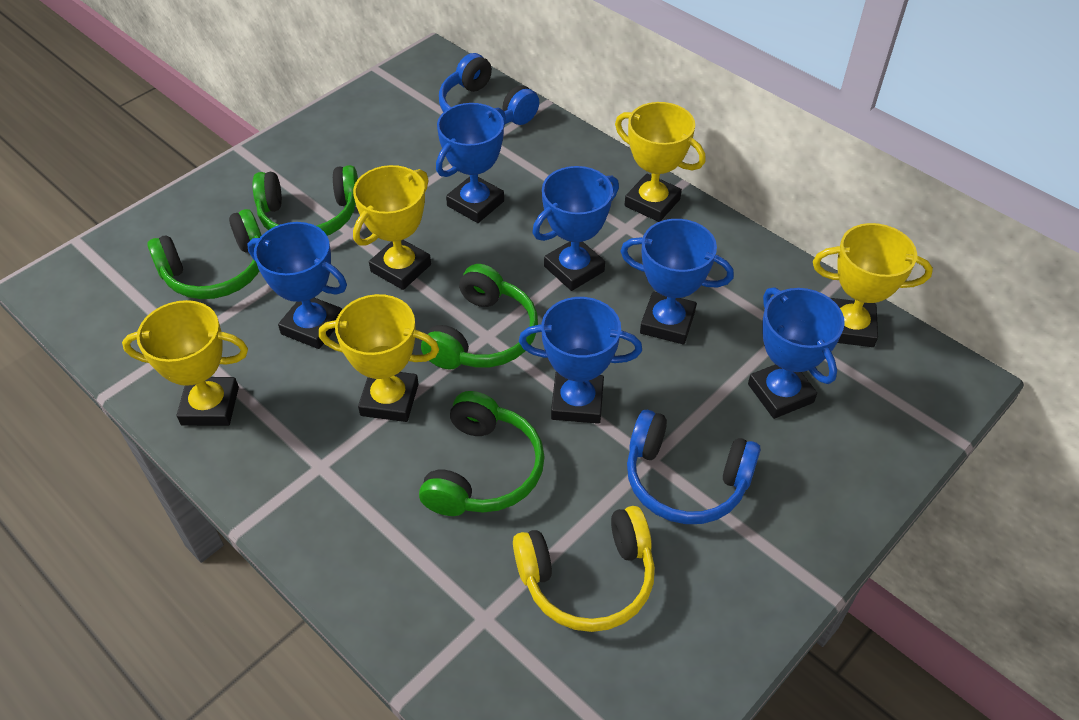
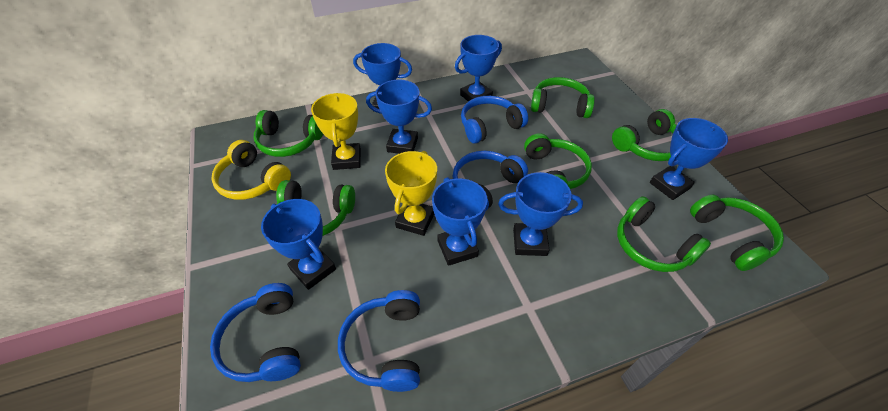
blue headphones: 2 -> 4
blue trophy: 6 -> 7
green headphones: 4 -> 7
yellow trophy: 5 -> 2

